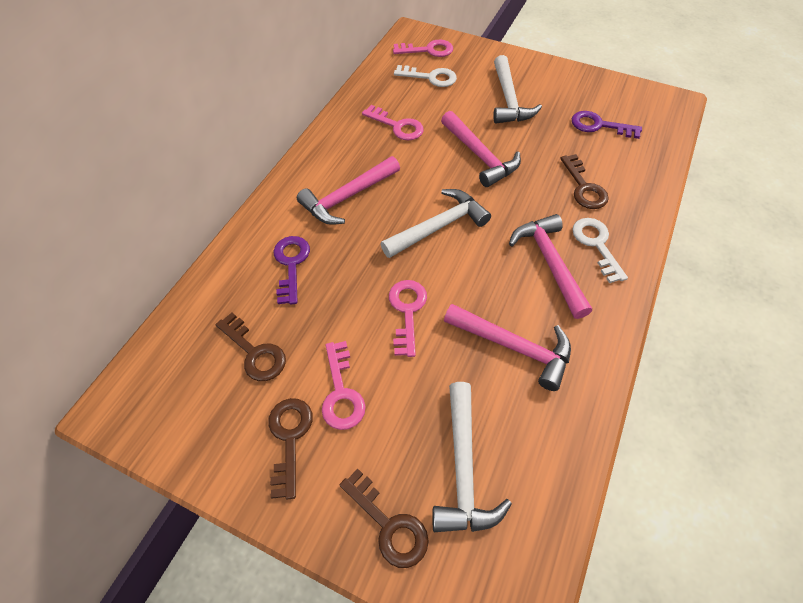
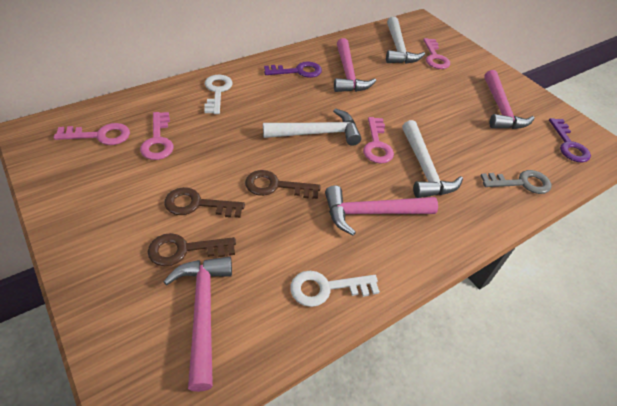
brown key: 4 -> 3
grey key: 0 -> 1

